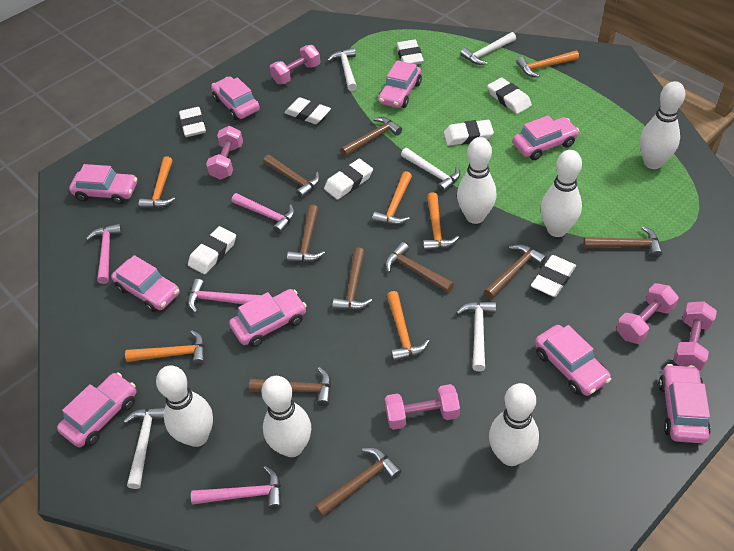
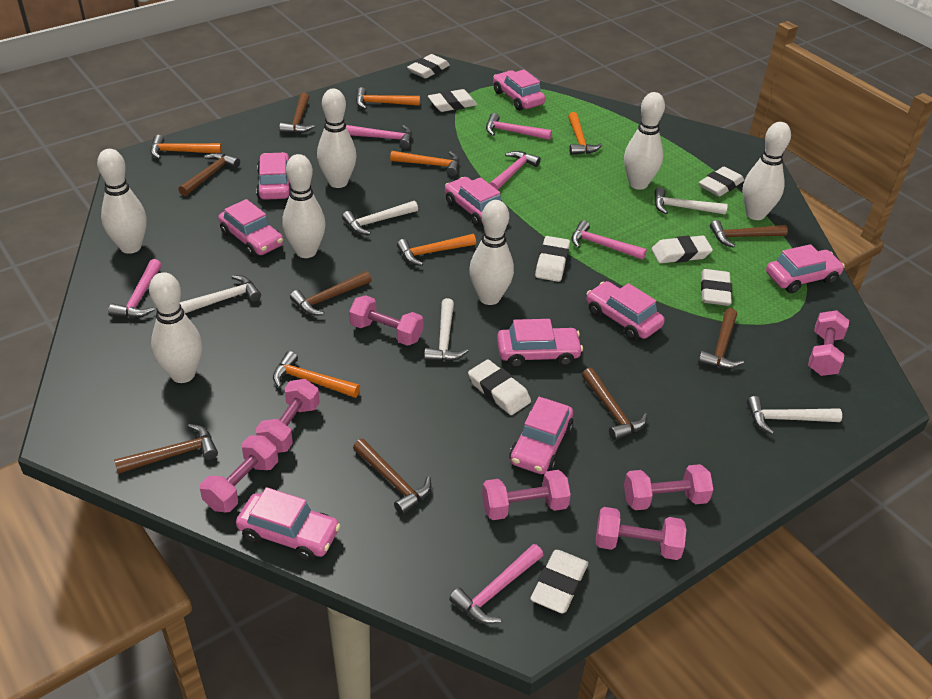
brown hammer: 9 -> 8
pink dumbbell: 5 -> 7
pink hammer: 4 -> 6
white bowling pin: 6 -> 7

